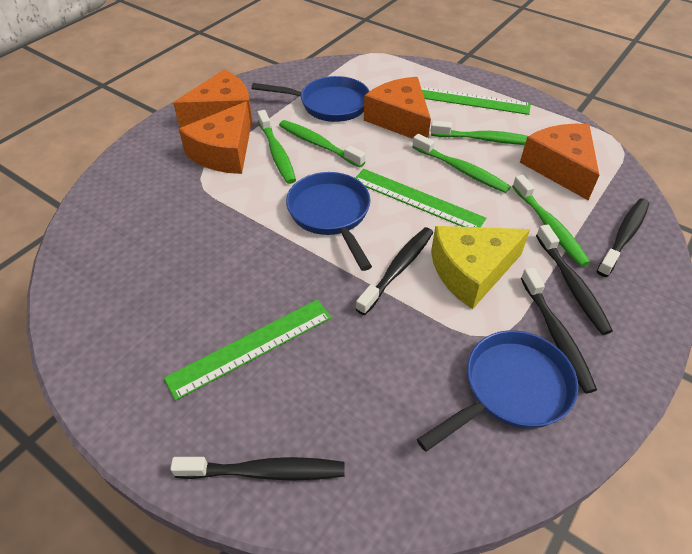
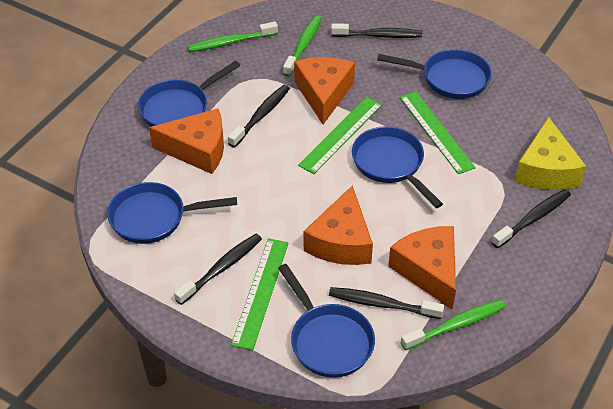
blue pan: 3 -> 5
green toothbrush: 5 -> 3

